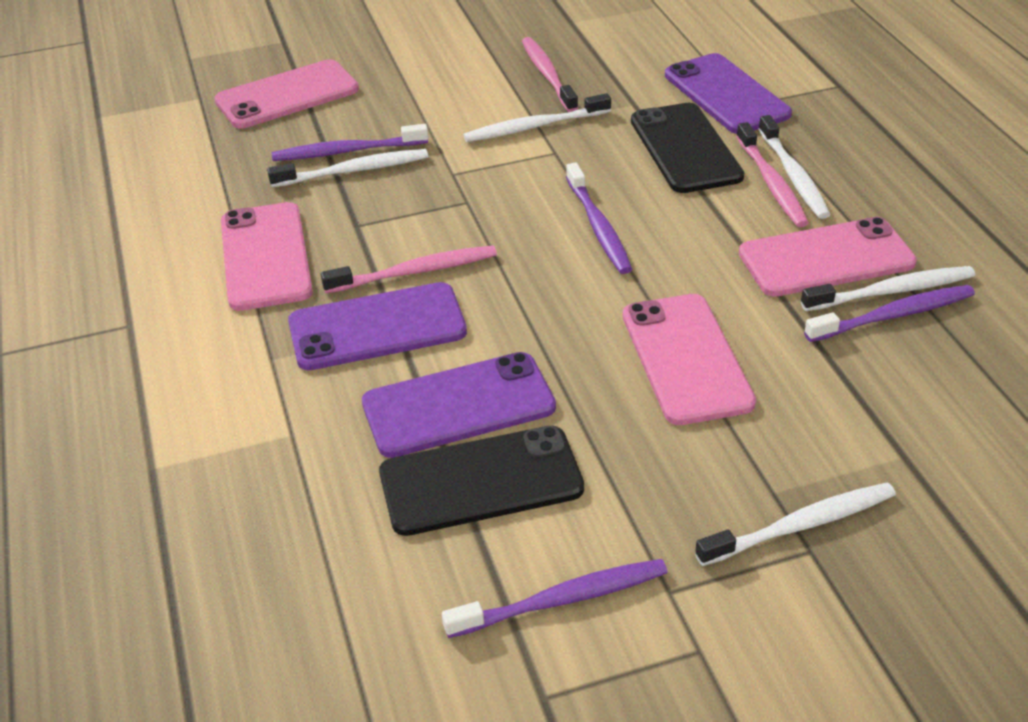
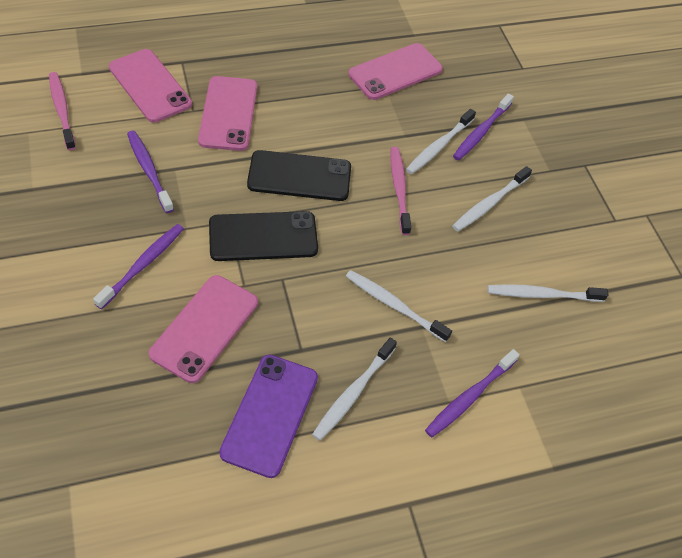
pink toothbrush: 3 -> 2
purple phone: 3 -> 1

